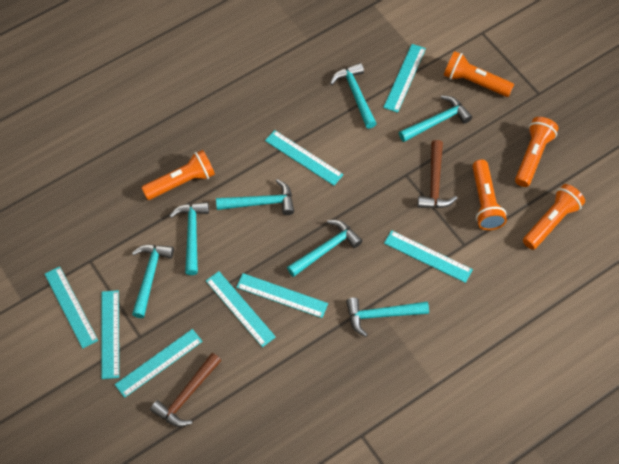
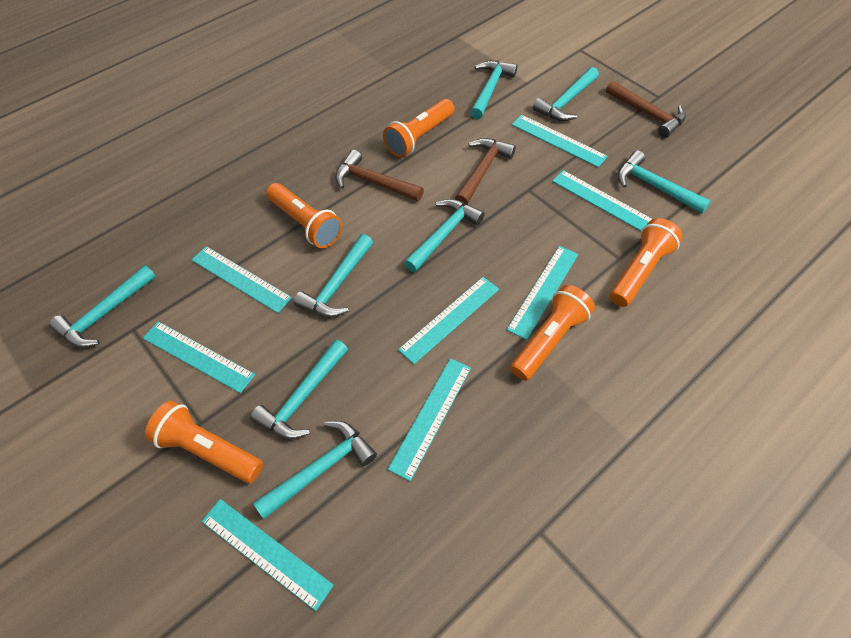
brown hammer: 2 -> 3
turquoise hammer: 7 -> 8

